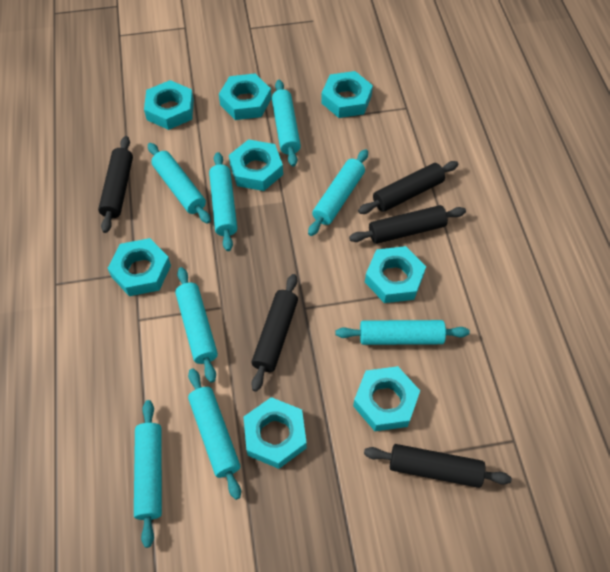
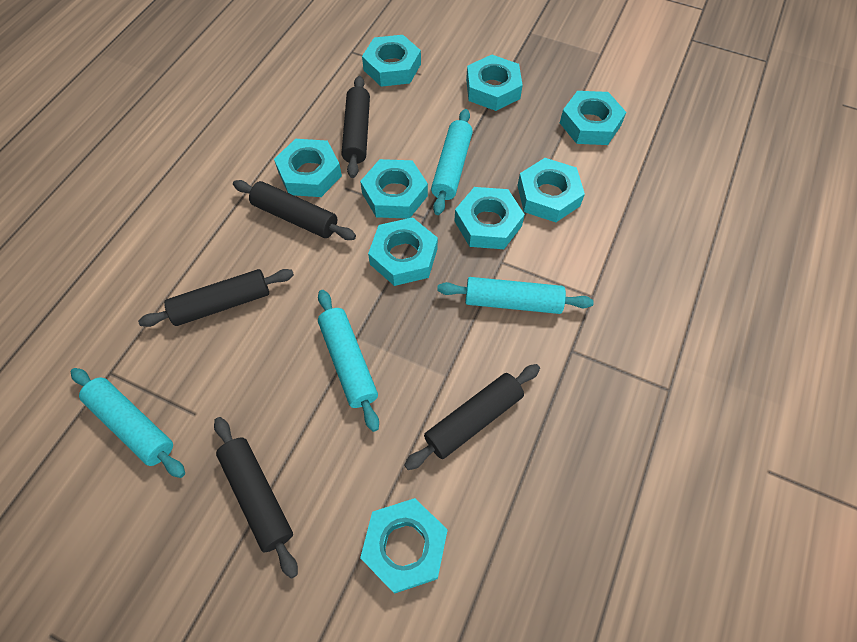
turquoise nut: 8 -> 9
turquoise rolling pin: 8 -> 4

